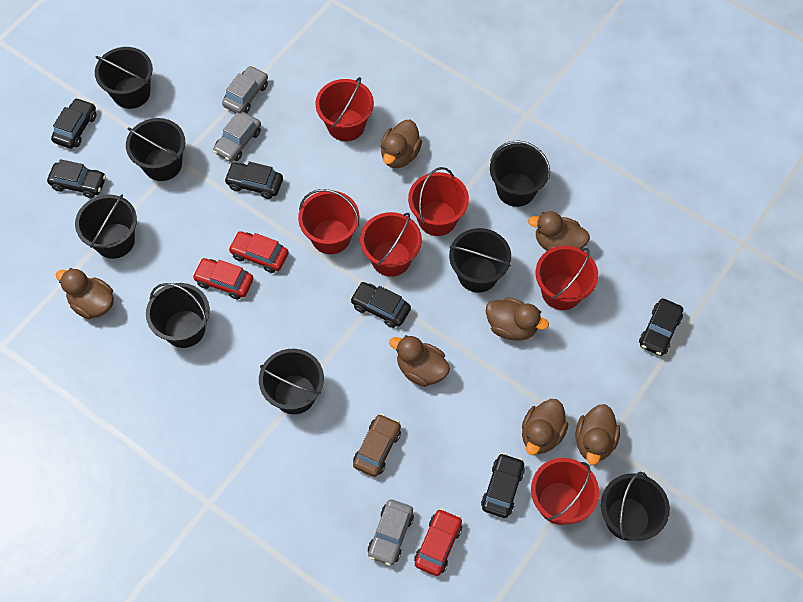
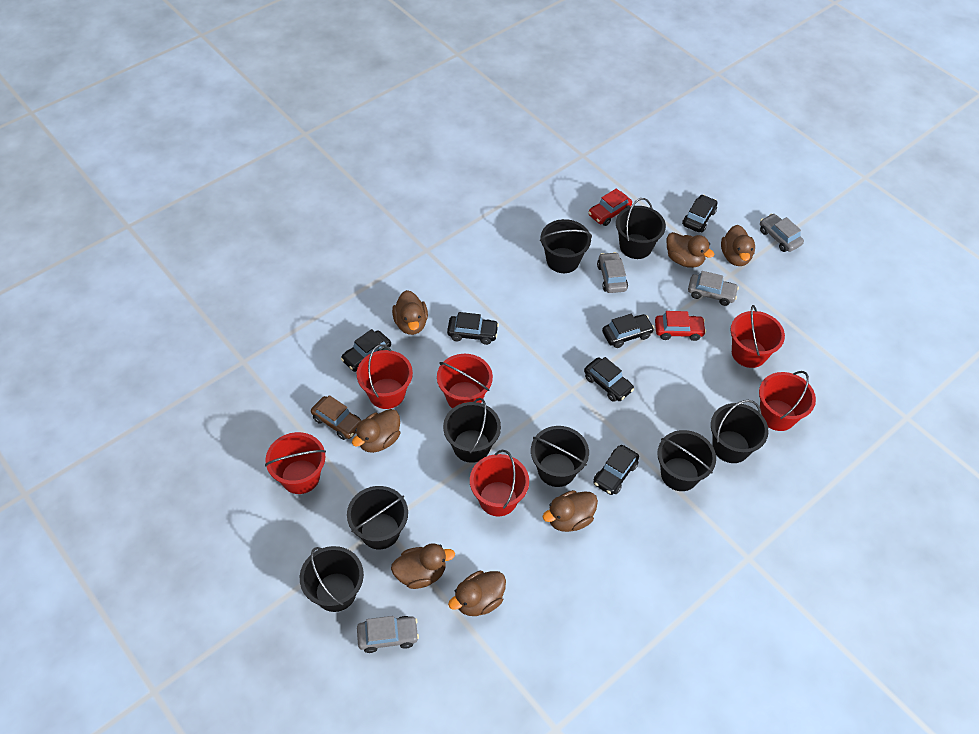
grey car: 3 -> 4
red car: 3 -> 2

